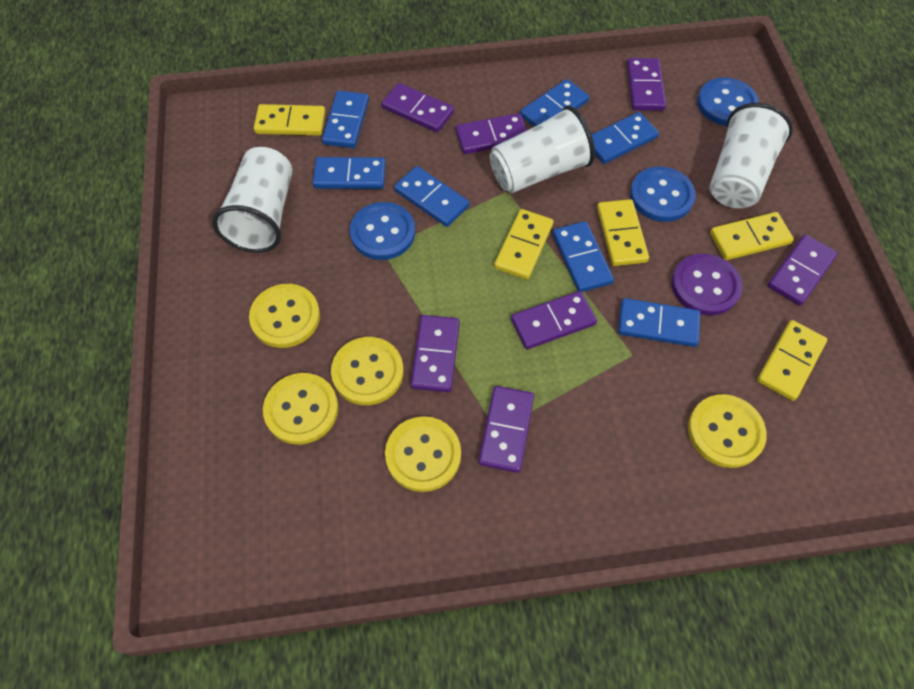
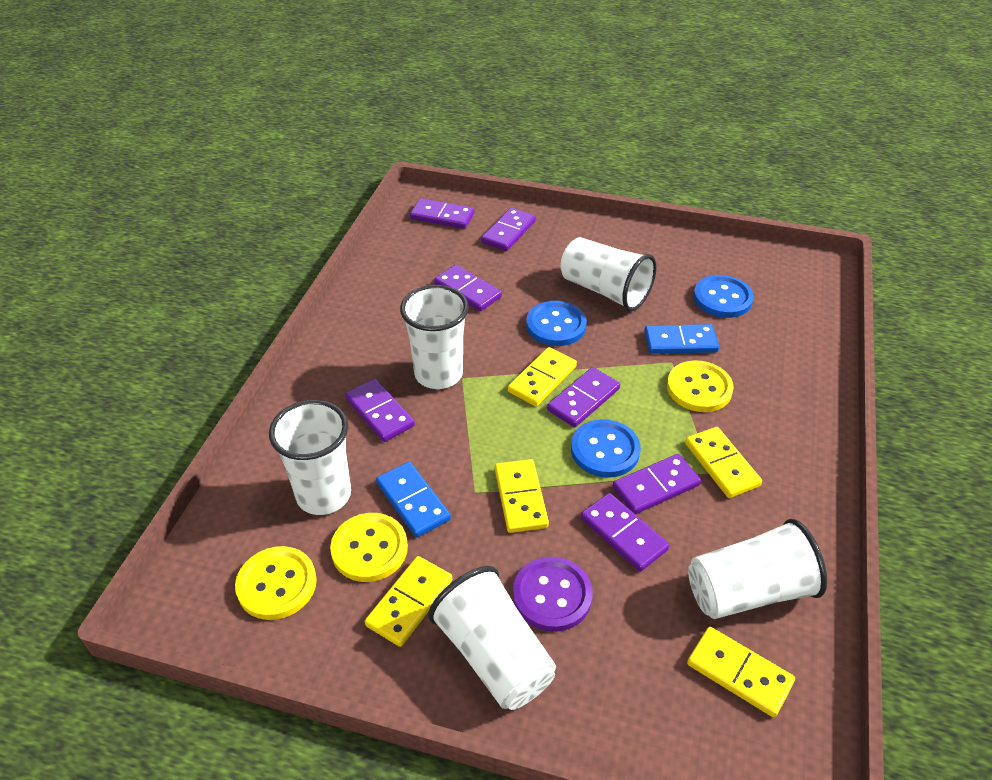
blue domino: 7 -> 2
white cup: 3 -> 5
yellow button: 5 -> 3

